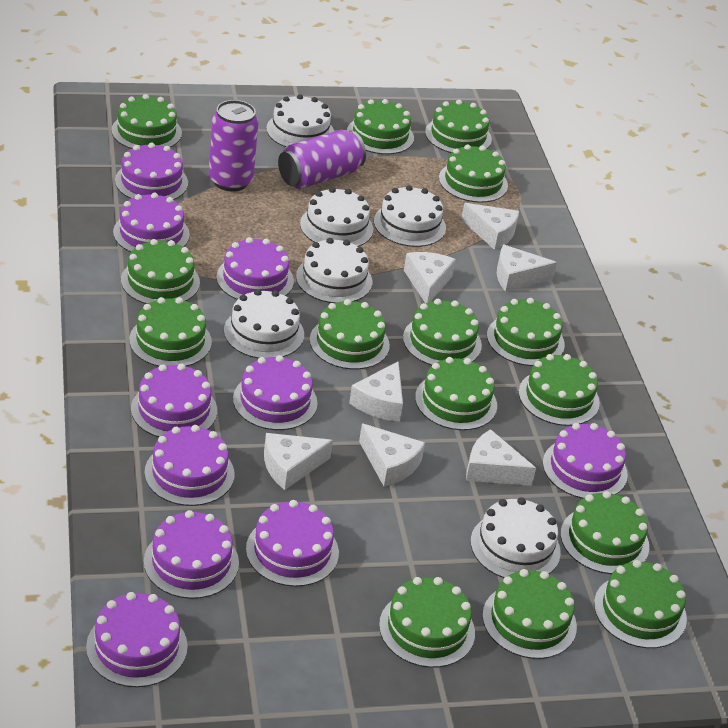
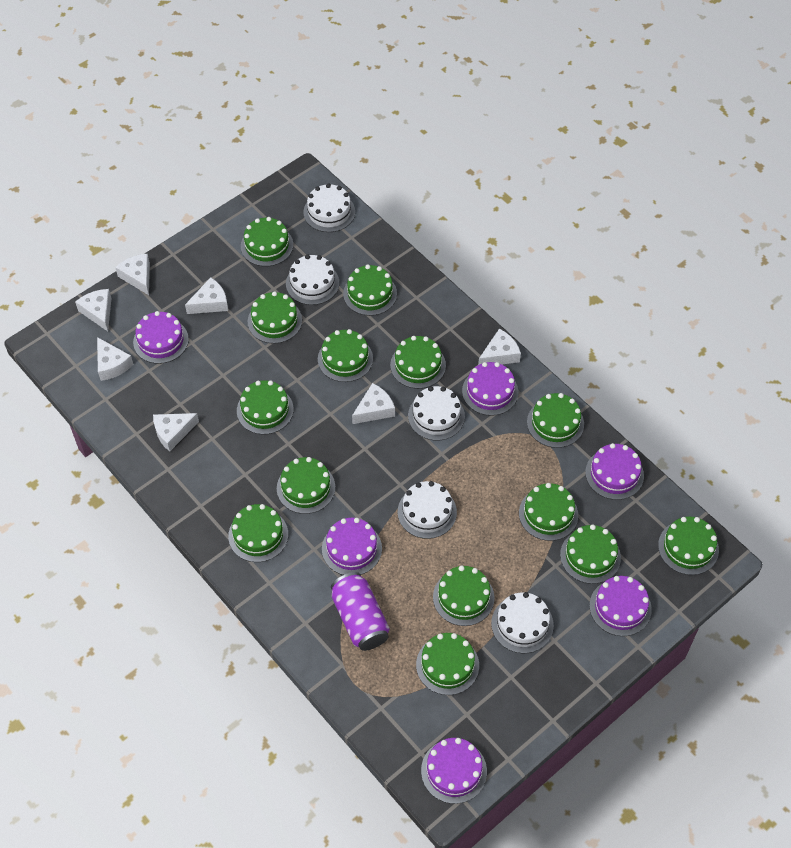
green cake: 15 -> 14
purple cake: 10 -> 6
purple can: 2 -> 1
white cake: 6 -> 5

